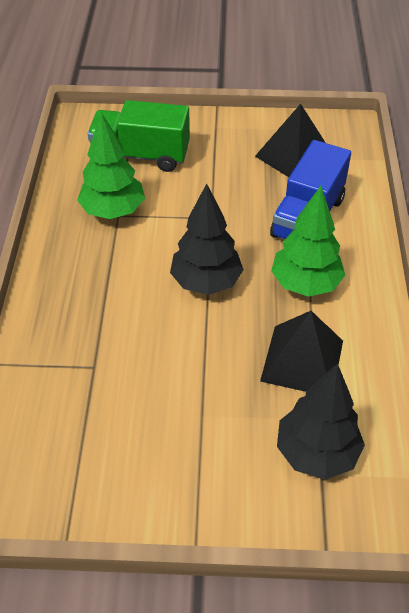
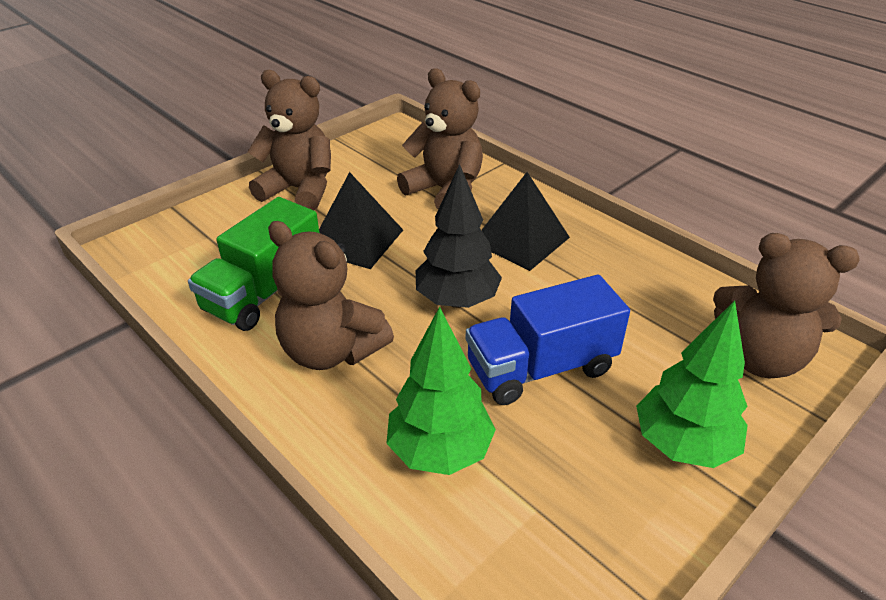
black tree: 2 -> 1
brown teddy bear: 0 -> 4

